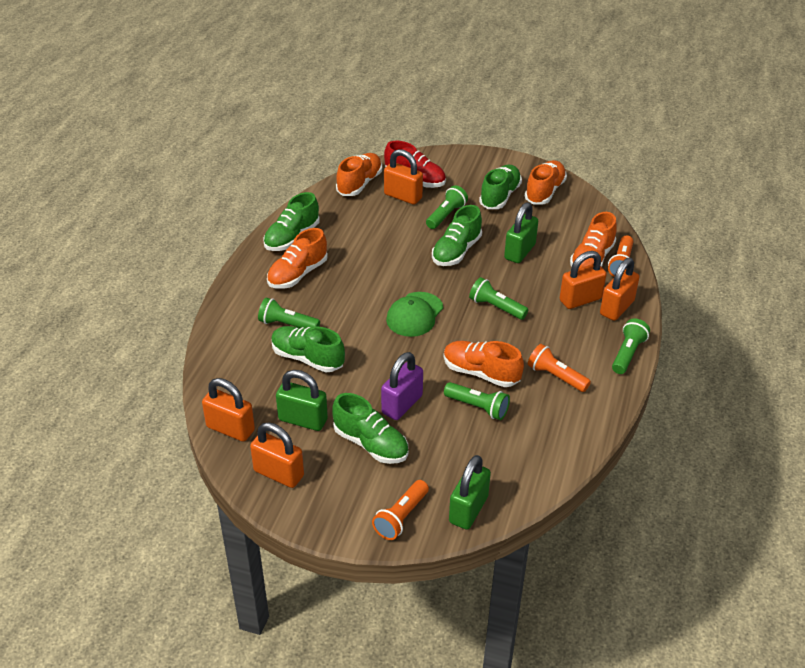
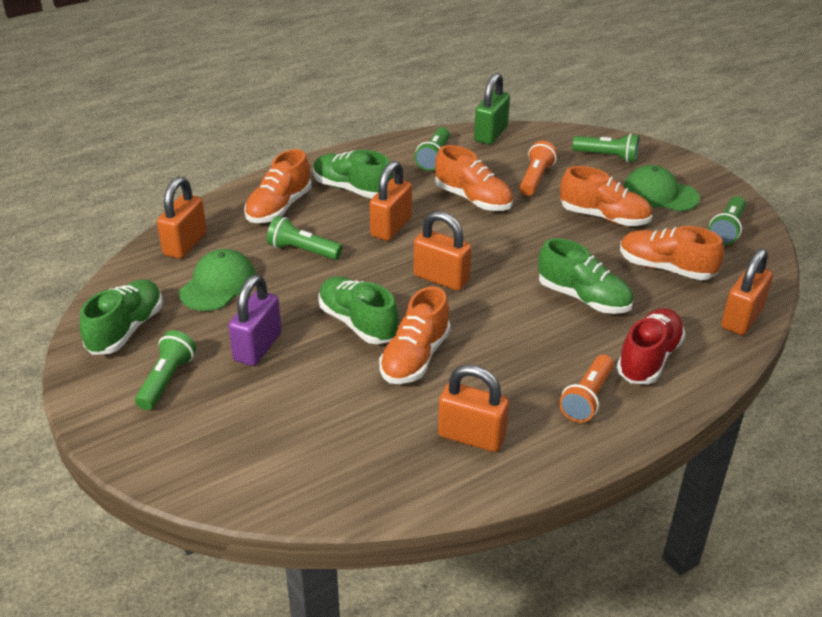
green cap: 1 -> 2
green padlock: 3 -> 1
green shoe: 5 -> 4
orange flashlight: 3 -> 2

